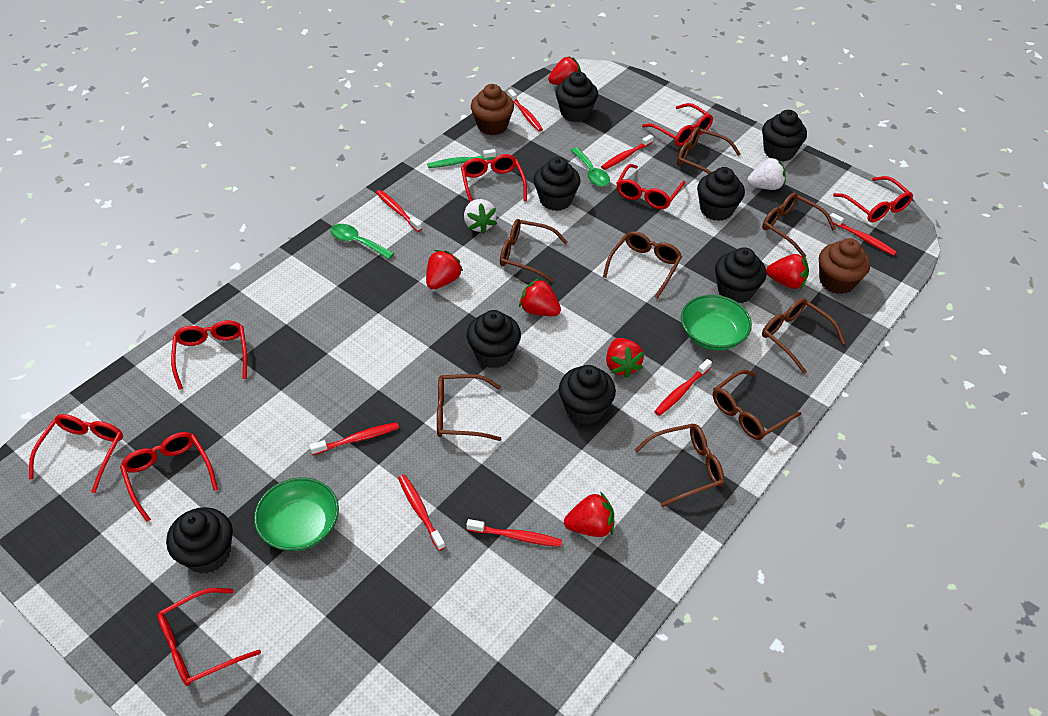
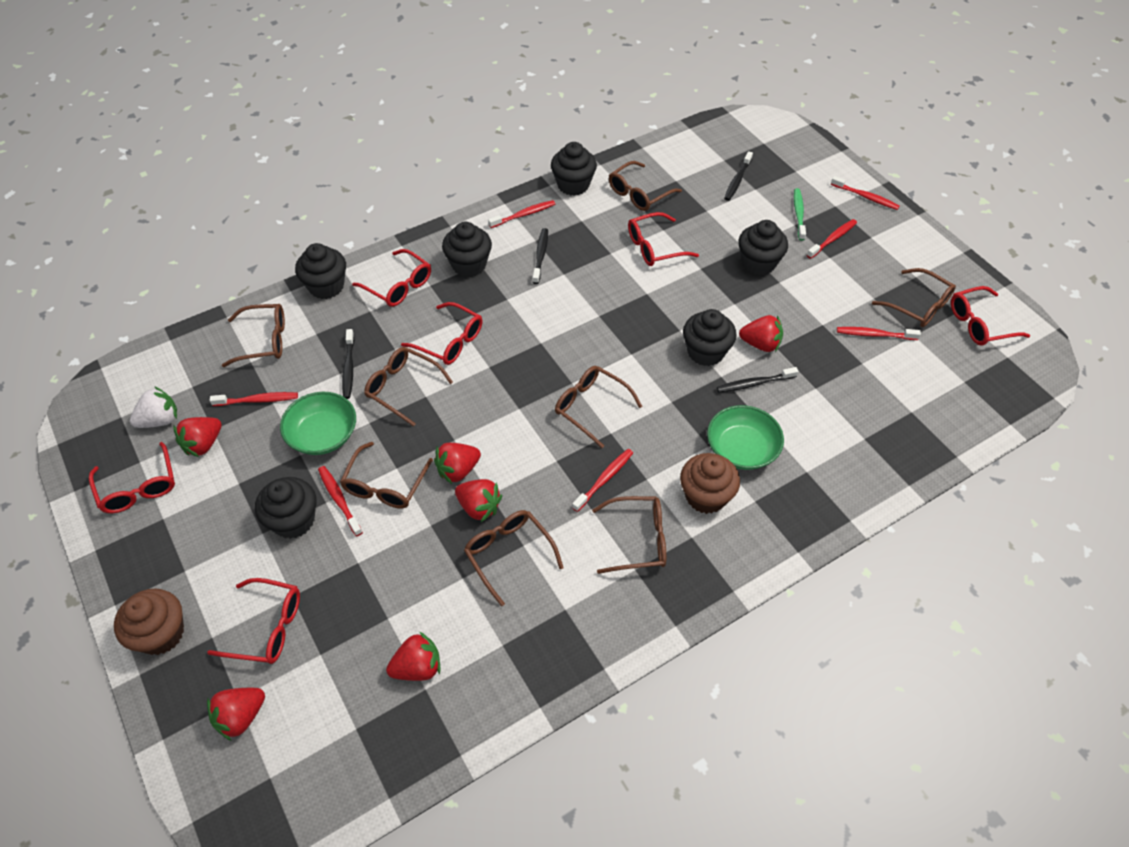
black cupcake: 8 -> 6
black toothbrush: 0 -> 4
green spoon: 2 -> 0
red glasses: 8 -> 6
red toothbrush: 8 -> 7
white strawberry: 2 -> 1

